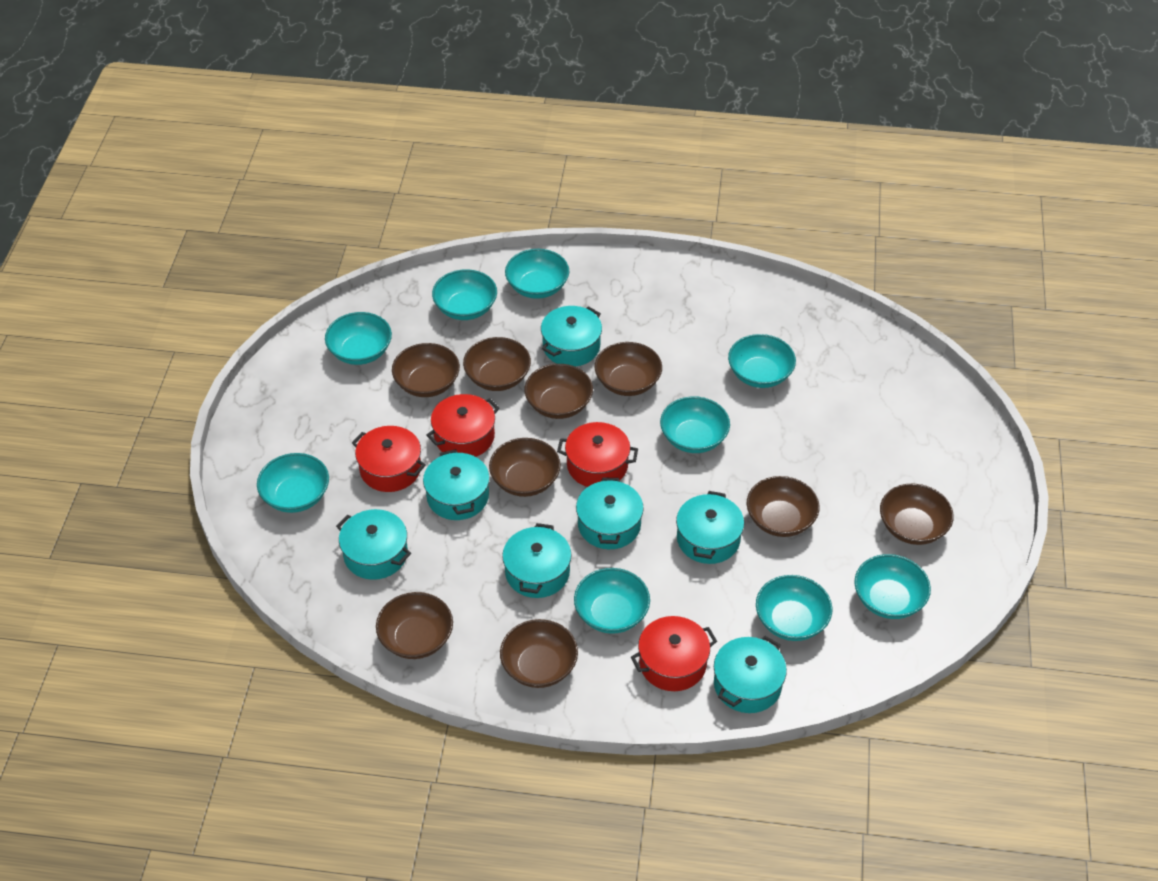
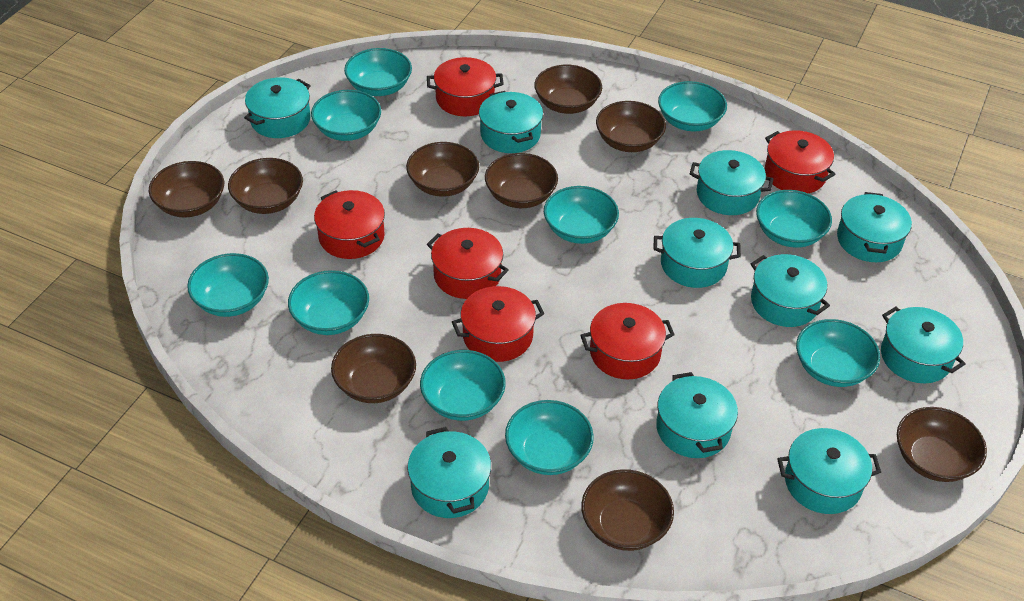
red pot: 4 -> 6
turquoise bowl: 9 -> 10
turquoise pot: 7 -> 10

